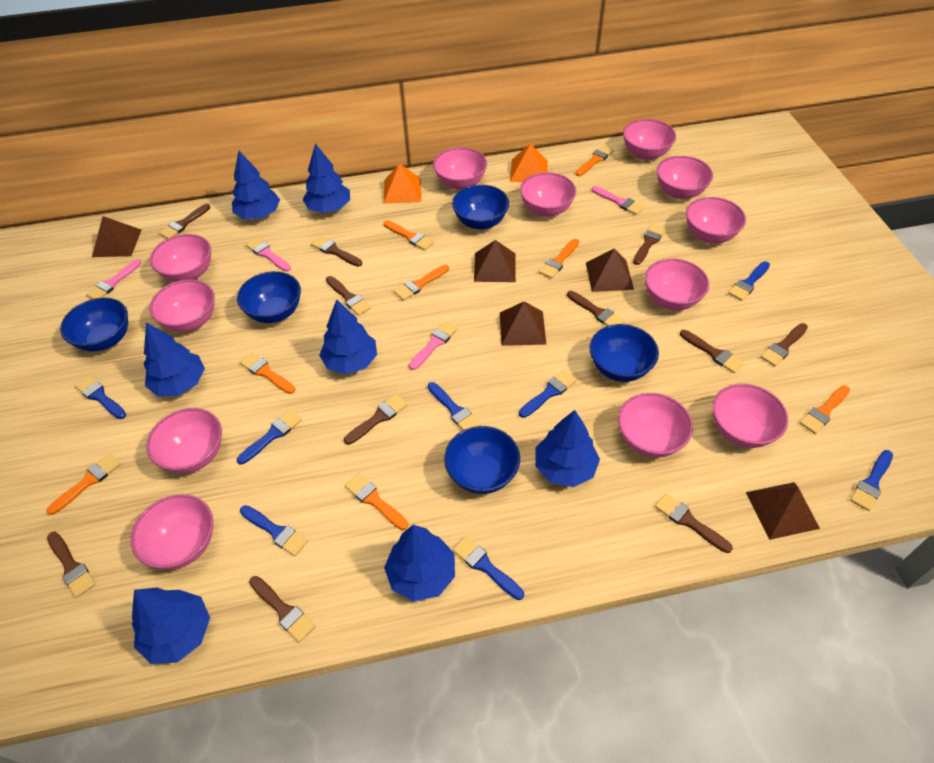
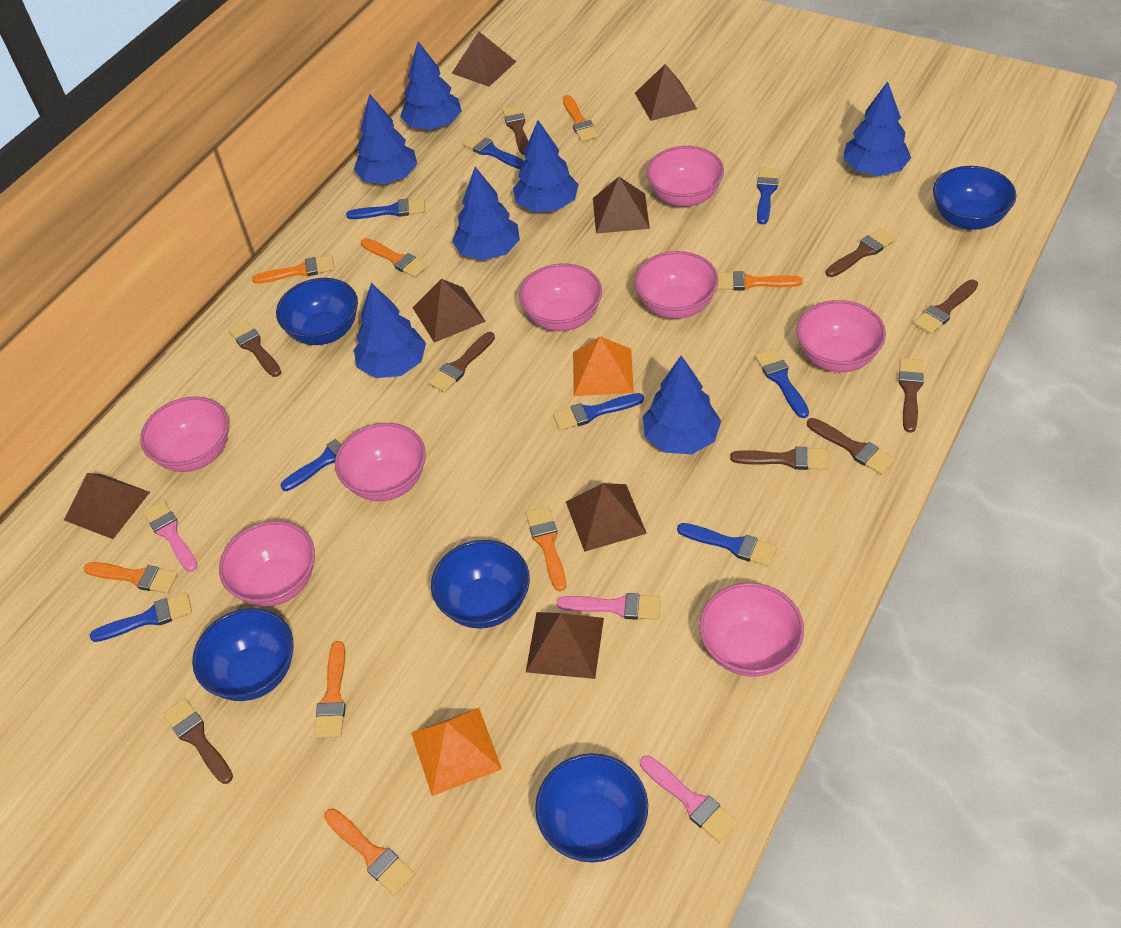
brown brush: 11 -> 9
brown pyramid: 5 -> 7
pink bowl: 12 -> 8
pink brush: 4 -> 3

